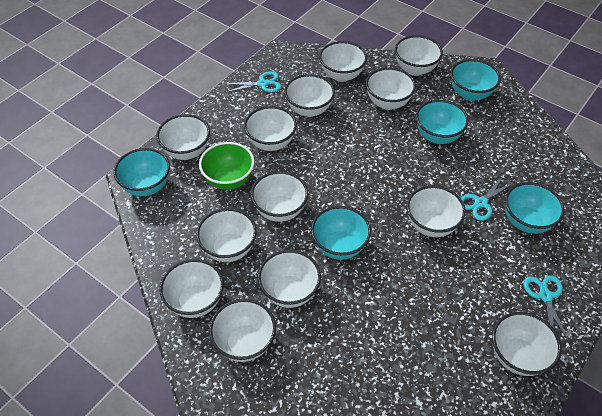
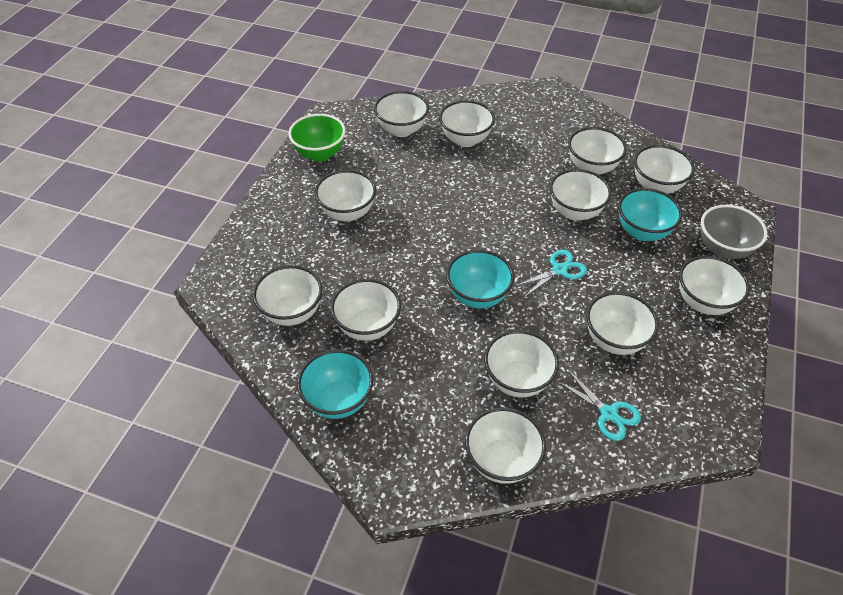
grey bowl: 0 -> 1
turquoise bowl: 5 -> 3
turquoise scissors: 3 -> 2
white bowl: 13 -> 12

